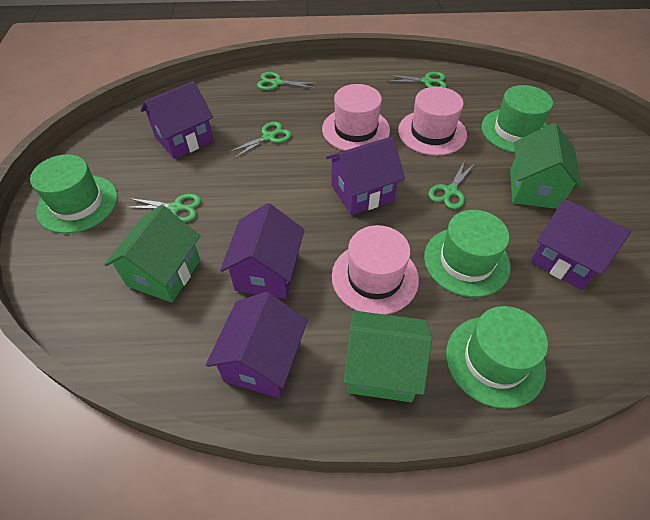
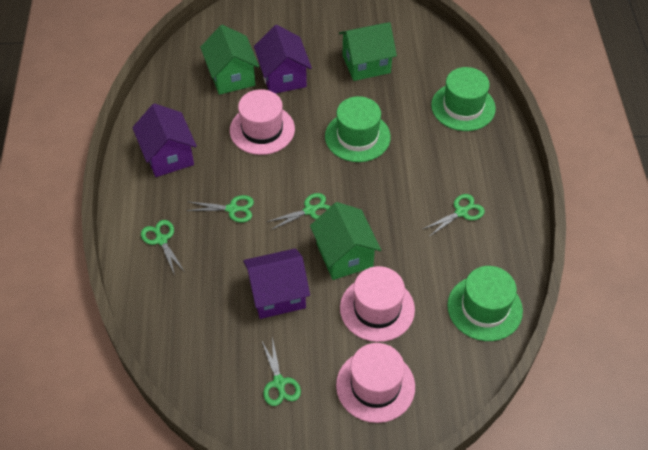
green hat: 4 -> 3
purple house: 5 -> 3

